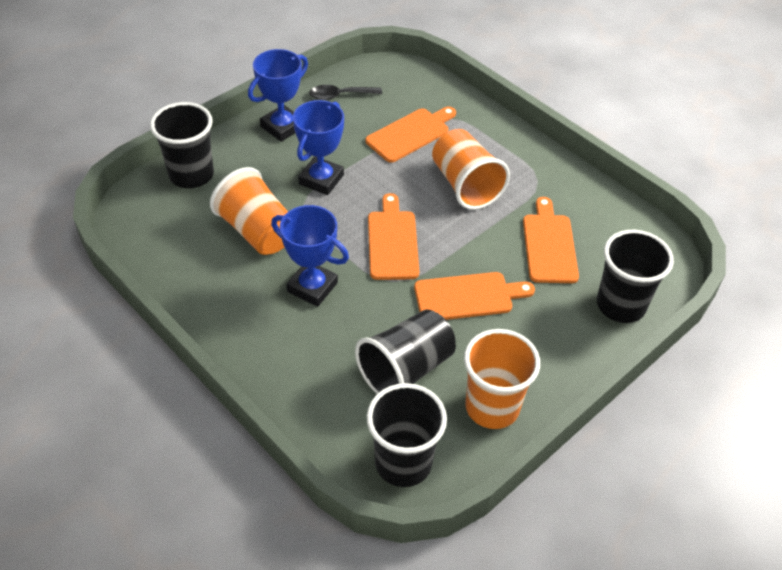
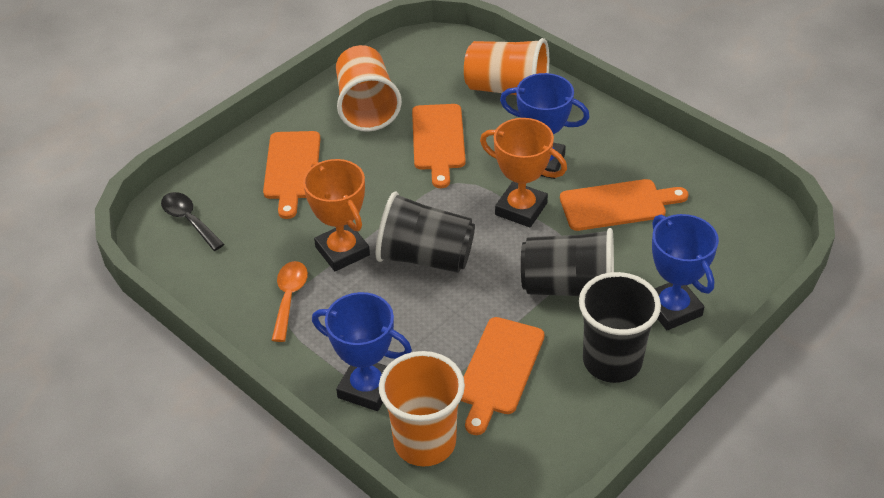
black cup: 4 -> 3
orange spoon: 0 -> 1
orange trophy: 0 -> 2

